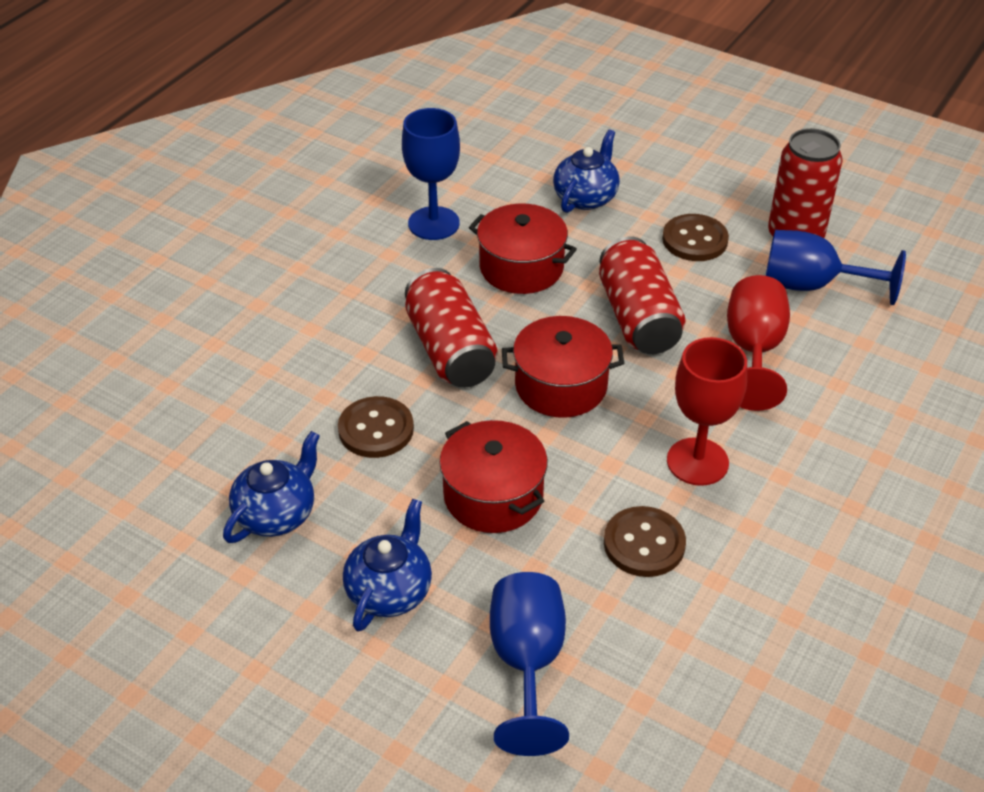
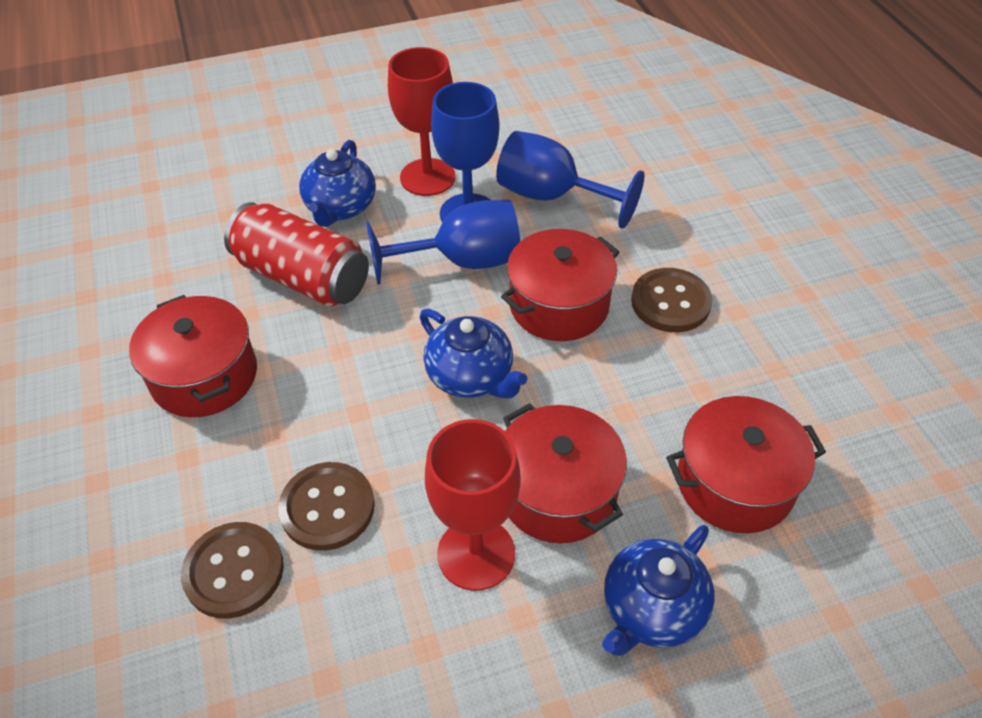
red can: 3 -> 1
red pot: 3 -> 4

